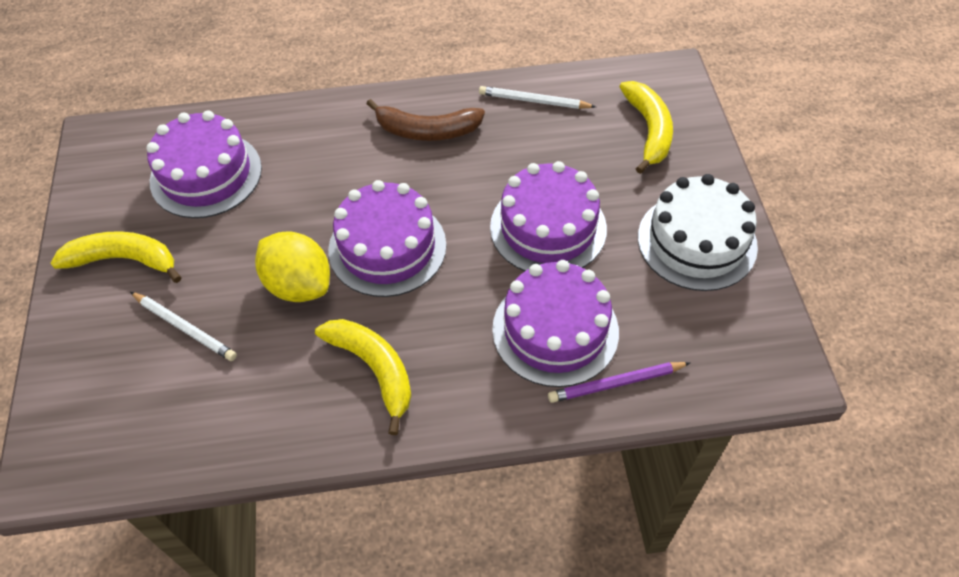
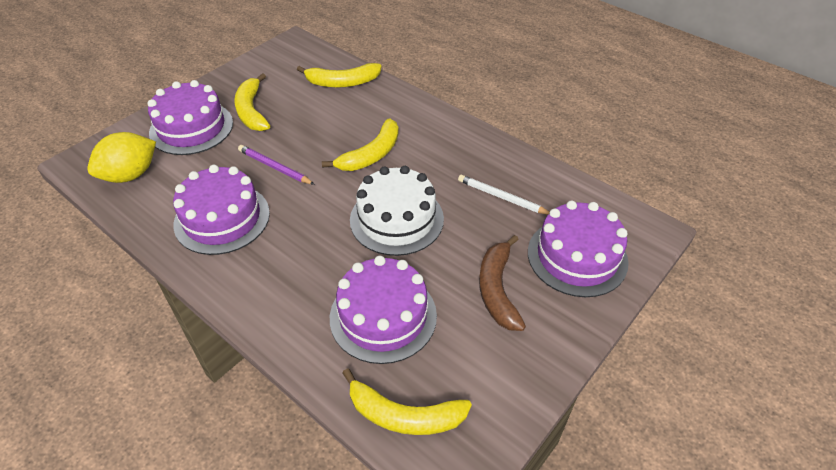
white pencil: 2 -> 1
yellow banana: 3 -> 4

